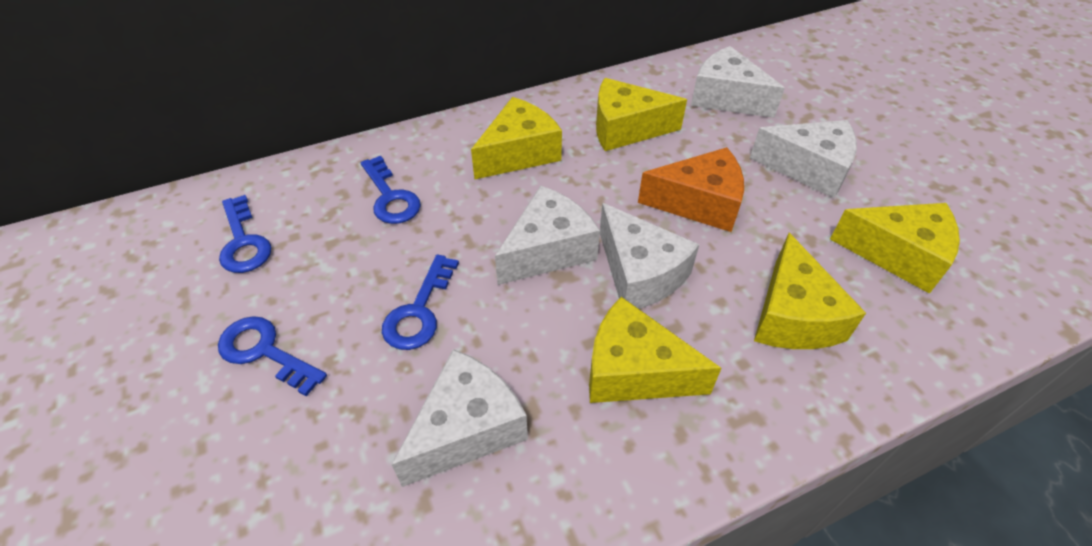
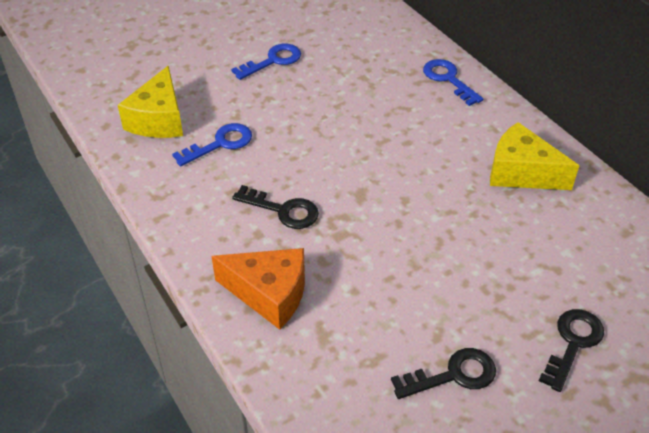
black key: 0 -> 3
blue key: 4 -> 3
white cheese: 5 -> 0
yellow cheese: 5 -> 2

